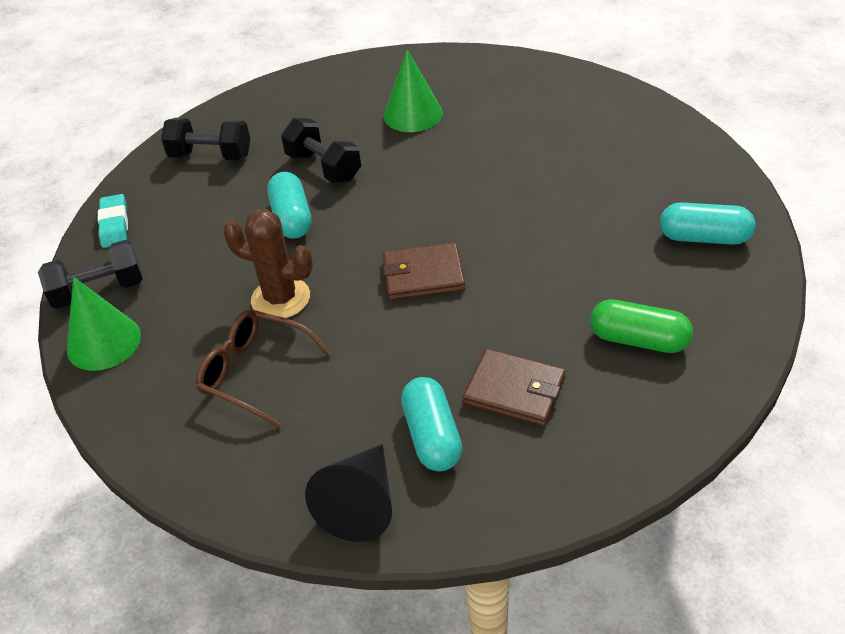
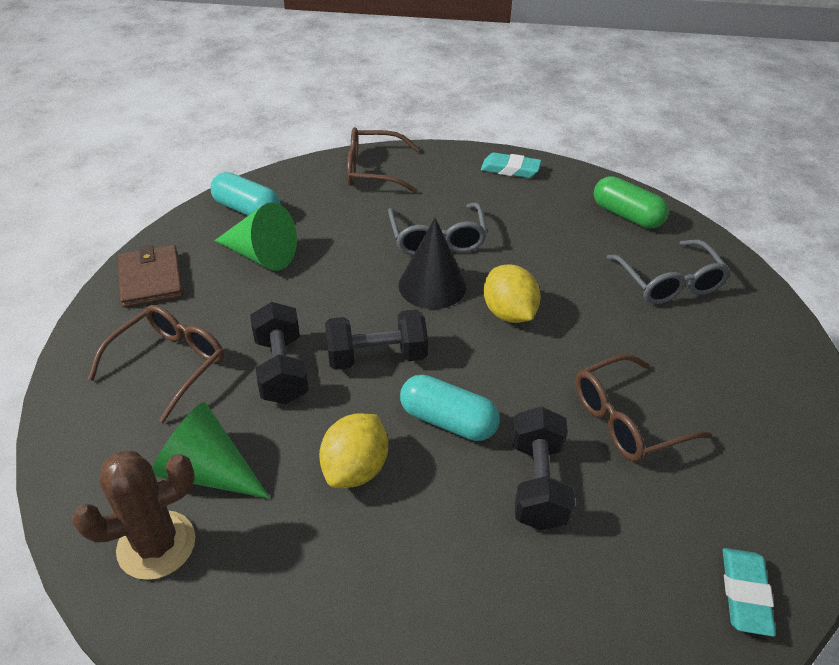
brown glasses: 1 -> 3
brown wallet: 2 -> 1
grey glasses: 0 -> 2
turquoise capsule: 3 -> 2
turquoise eraser: 1 -> 2
yellow lemon: 0 -> 2

